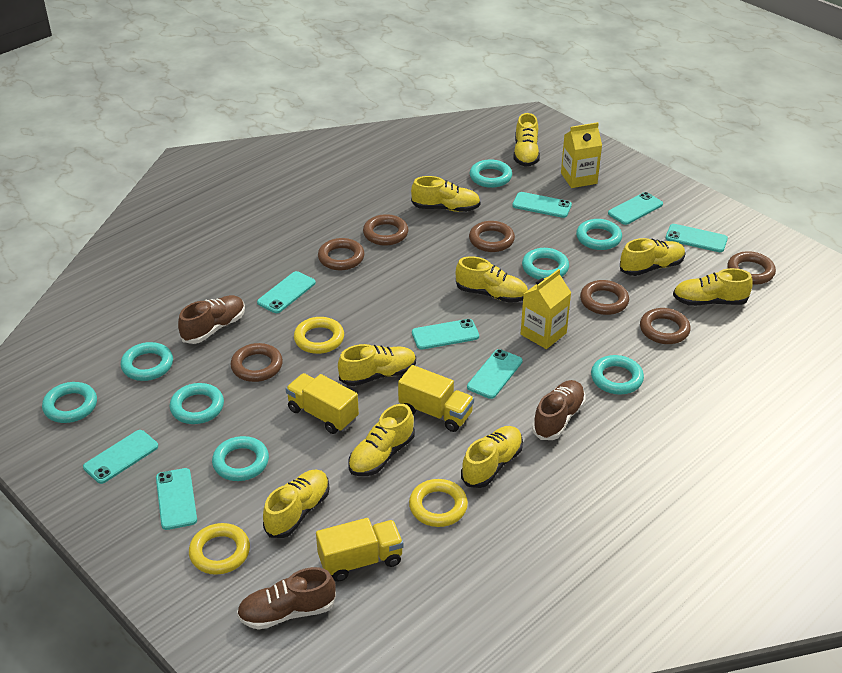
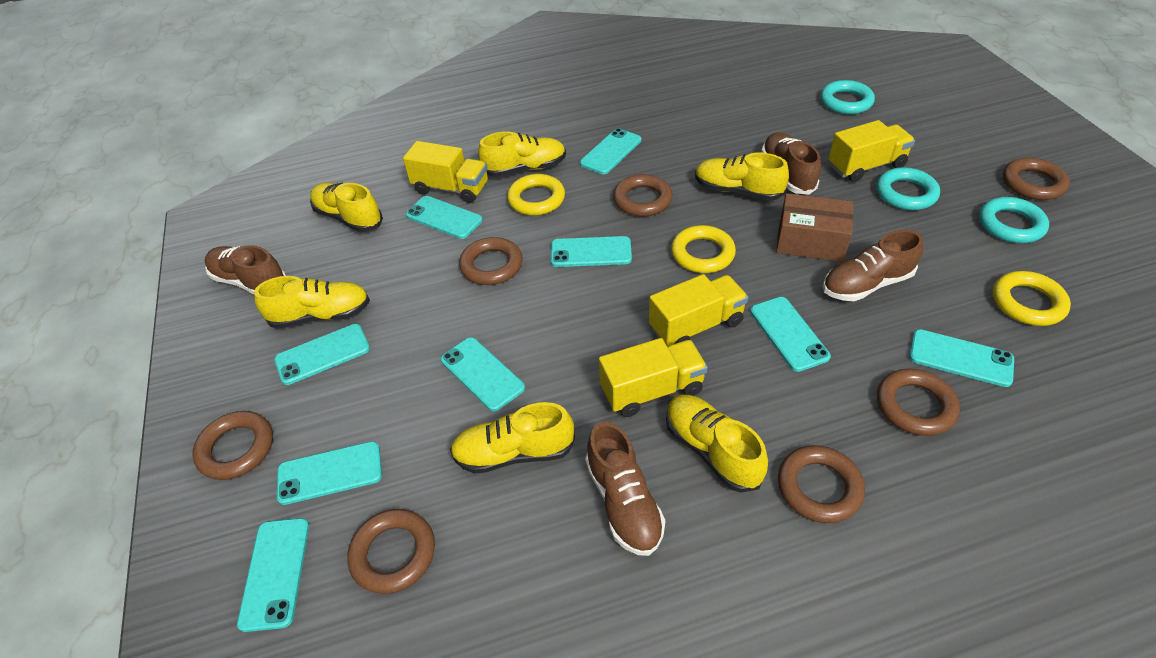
brown box: 0 -> 1
brown shoe: 3 -> 4
turquoise phone: 8 -> 9
turquoise ring: 8 -> 3
yellow carton: 2 -> 0
yellow shoe: 9 -> 6
yellow truck: 3 -> 4

